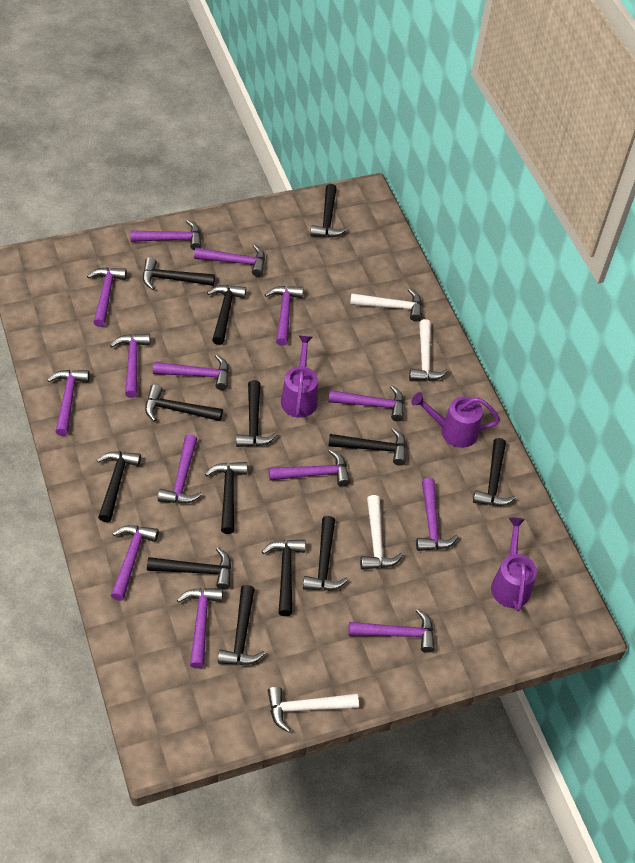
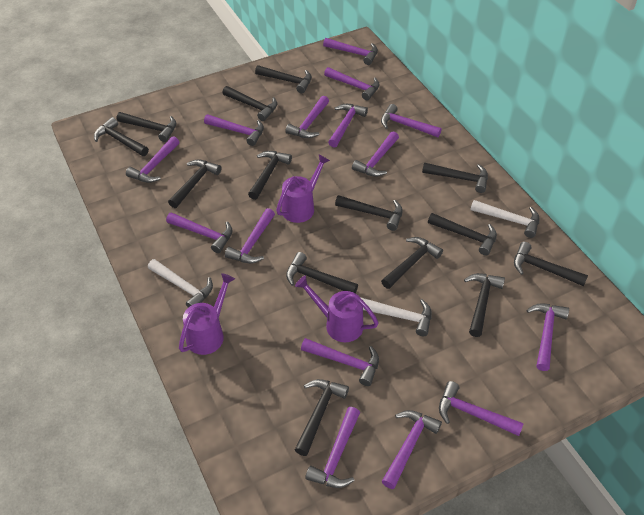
black hammer: 13 -> 14
purple hammer: 14 -> 15
white hammer: 4 -> 3

